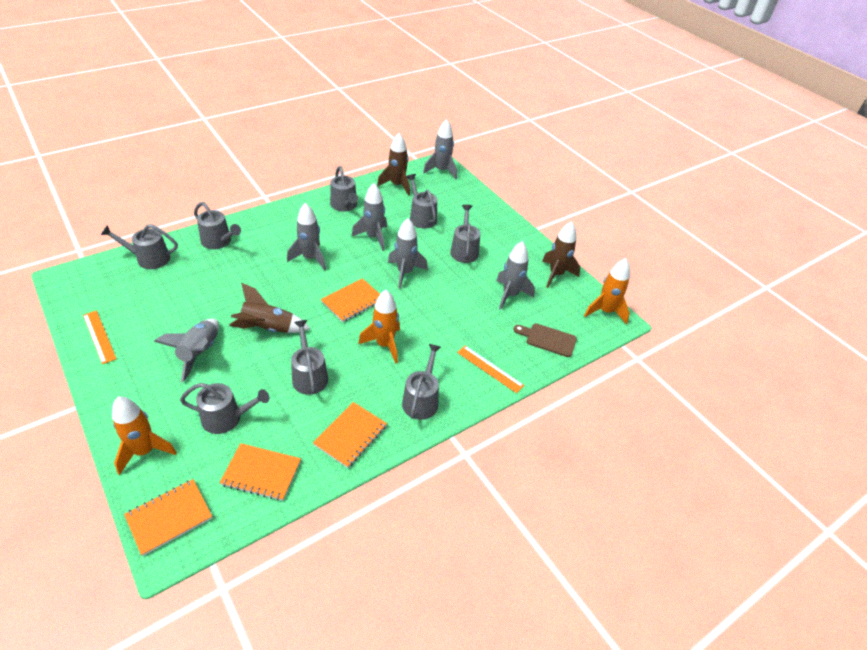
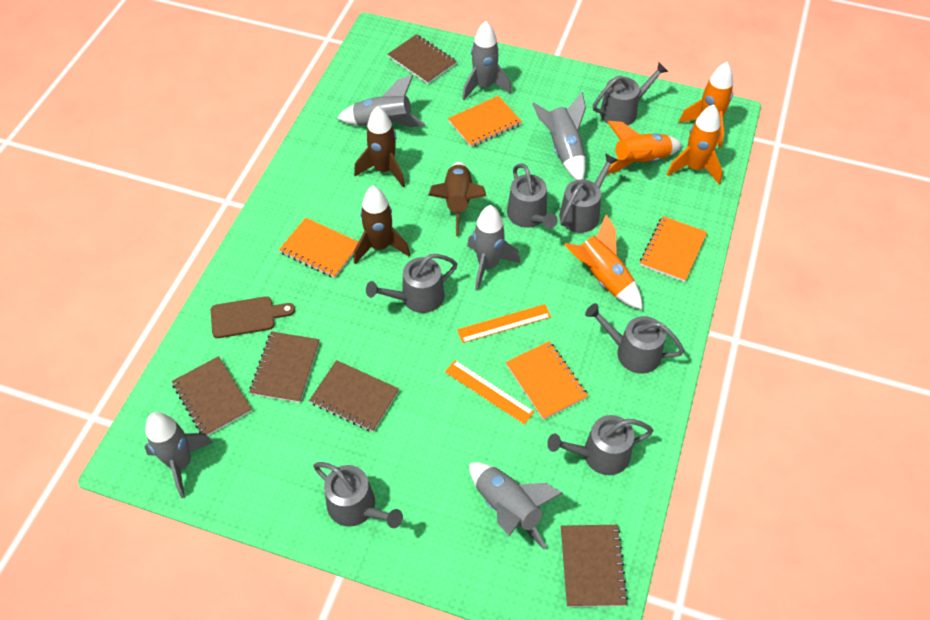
brown notebook: 0 -> 5
grey watering can: 8 -> 7
orange rocket: 3 -> 4

